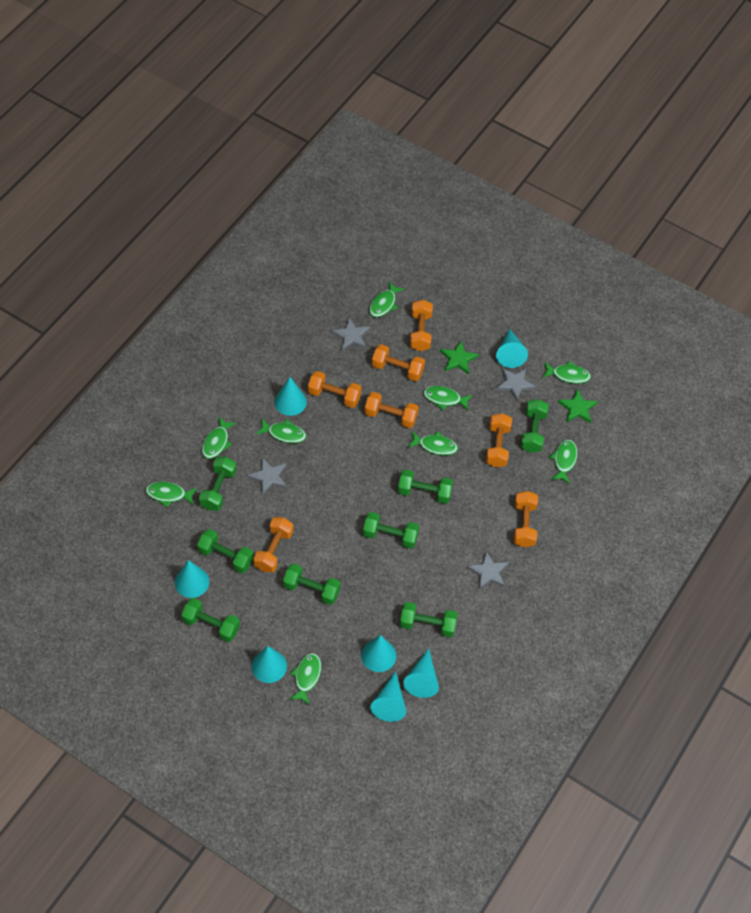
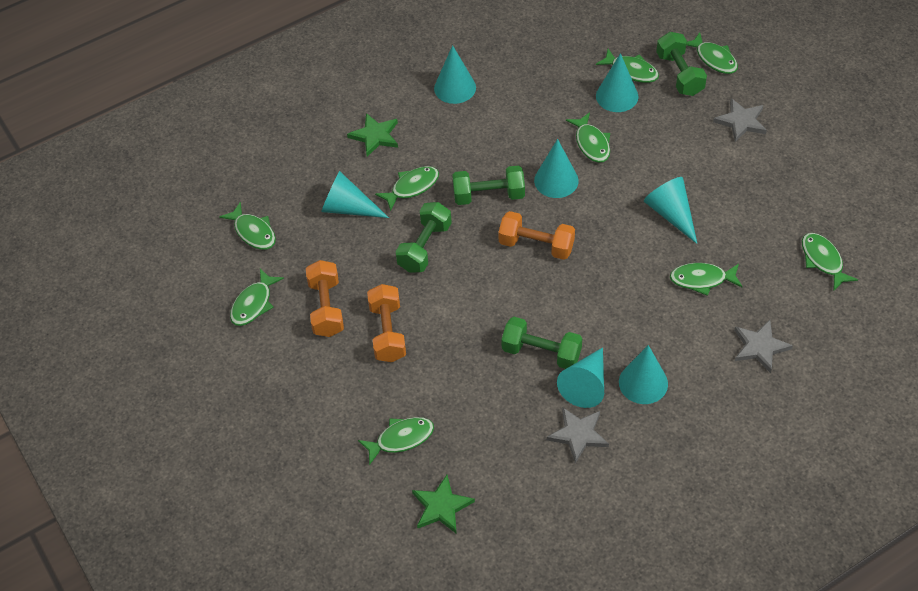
green dumbbell: 8 -> 4
grey star: 4 -> 3
orange dumbbell: 7 -> 3

